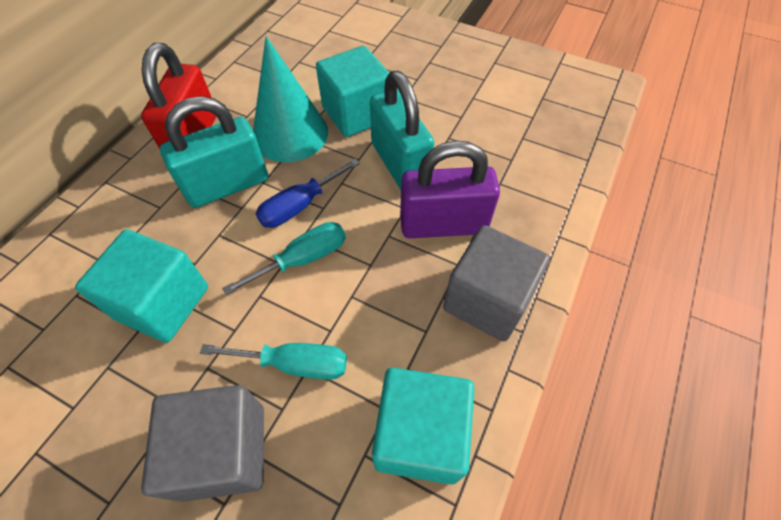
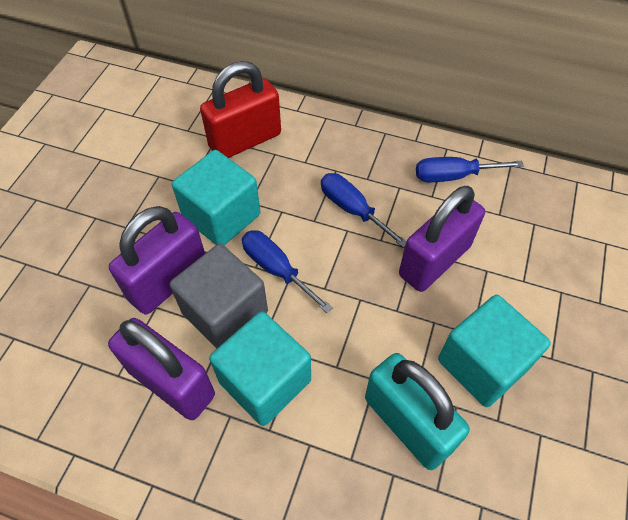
blue screwdriver: 1 -> 3
grey cube: 2 -> 1
purple padlock: 1 -> 3
turquoise cone: 1 -> 0
turquoise padlock: 2 -> 1
turquoise screwdriver: 2 -> 0

